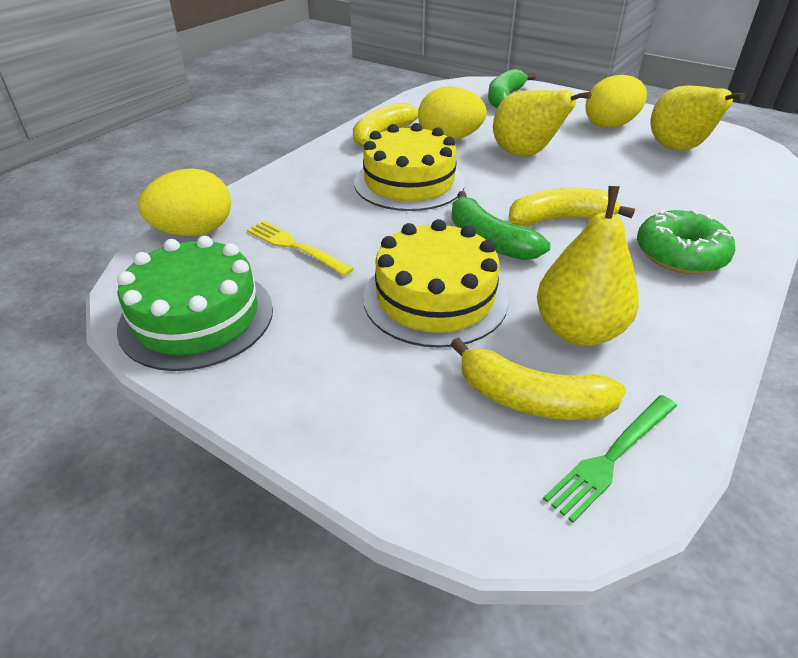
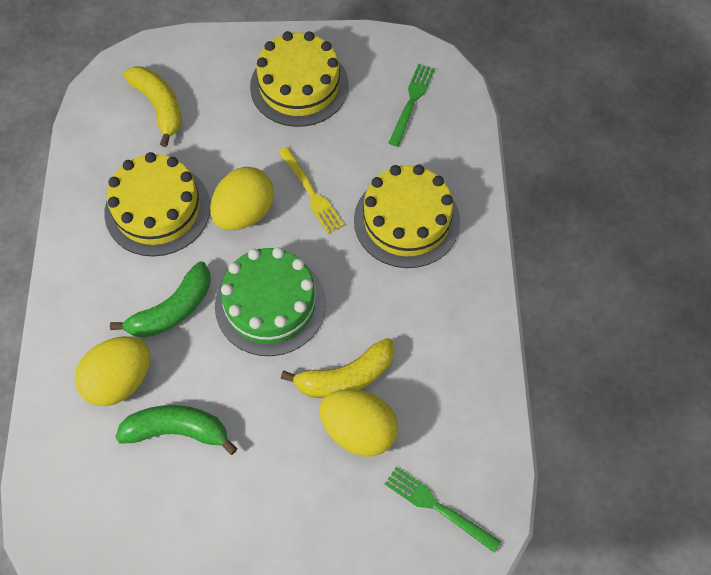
green donut: 1 -> 0
green fork: 1 -> 2
yellow banana: 3 -> 2
yellow cake: 2 -> 3
yellow pear: 3 -> 0

